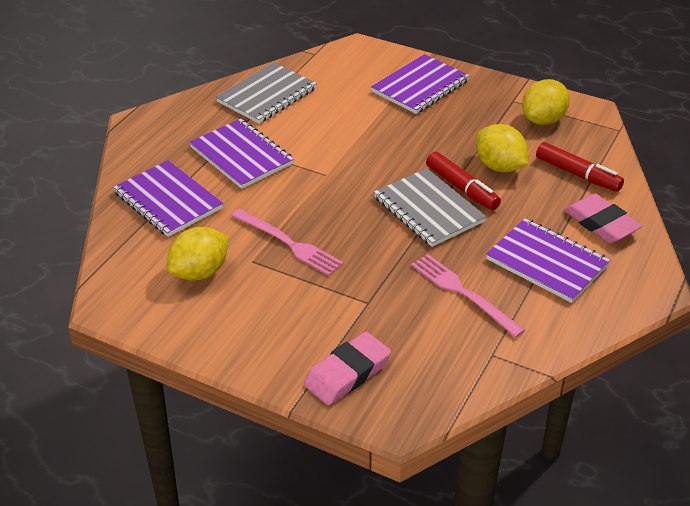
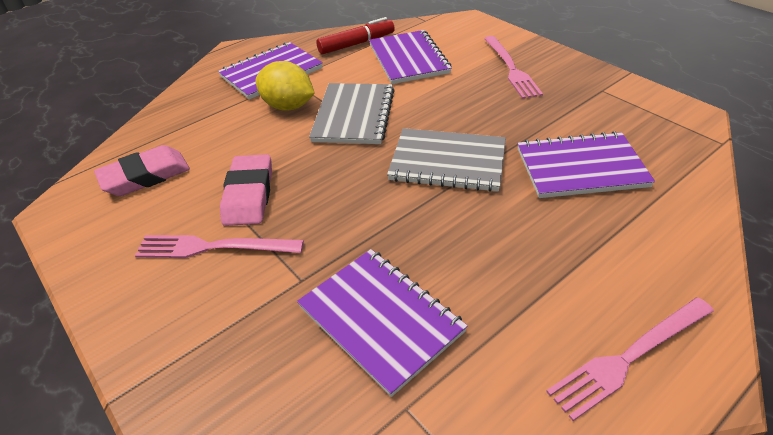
pink fork: 2 -> 3
red marker: 2 -> 1
yellow lemon: 3 -> 1

